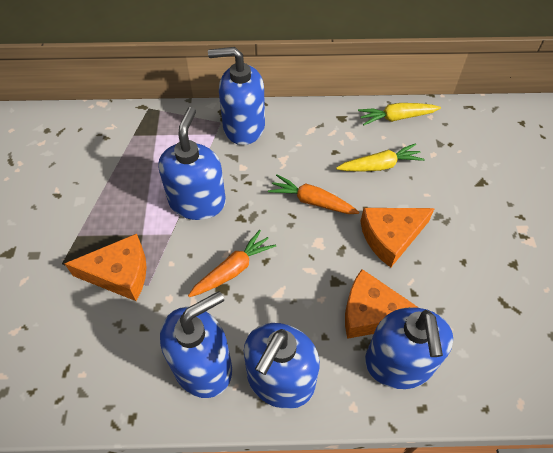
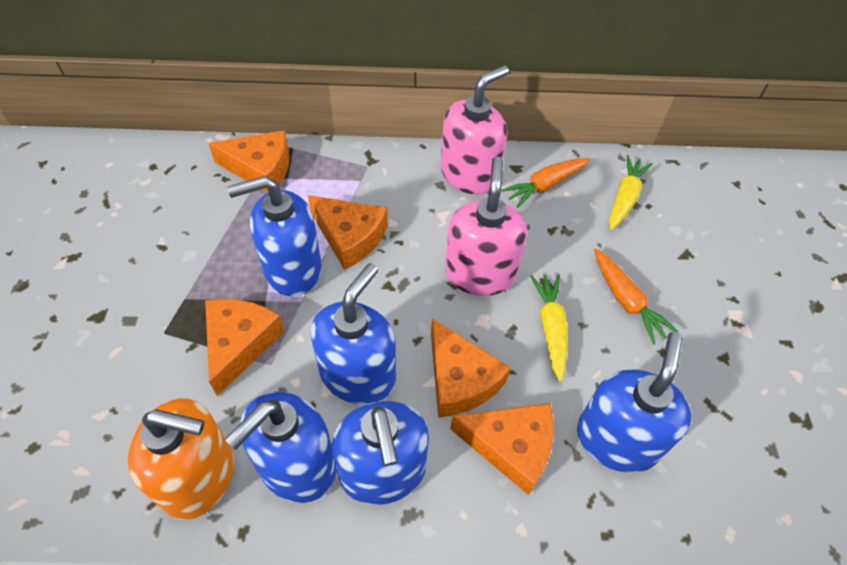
orange cheese: 3 -> 5
orange soap dispenser: 0 -> 1
pink soap dispenser: 0 -> 2

